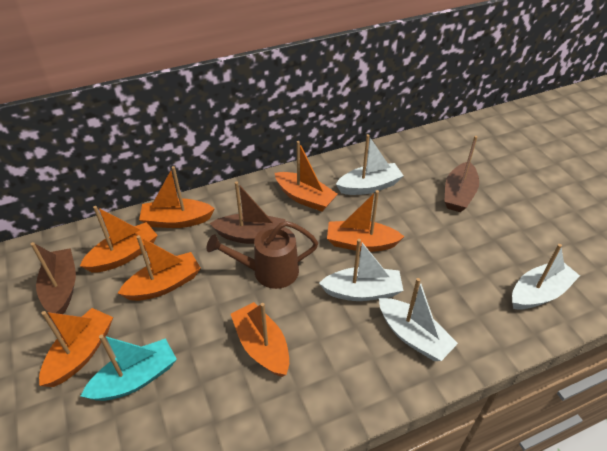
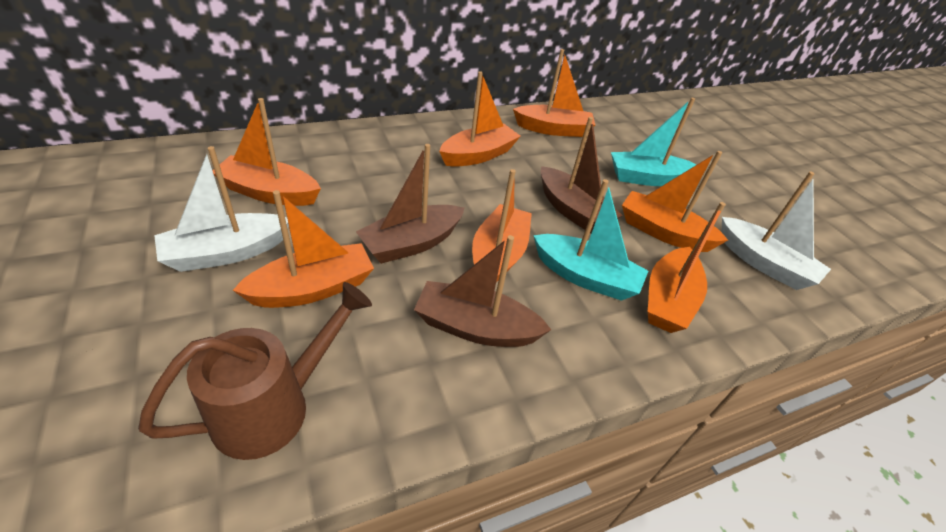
turquoise boat: 1 -> 2
white boat: 4 -> 2

